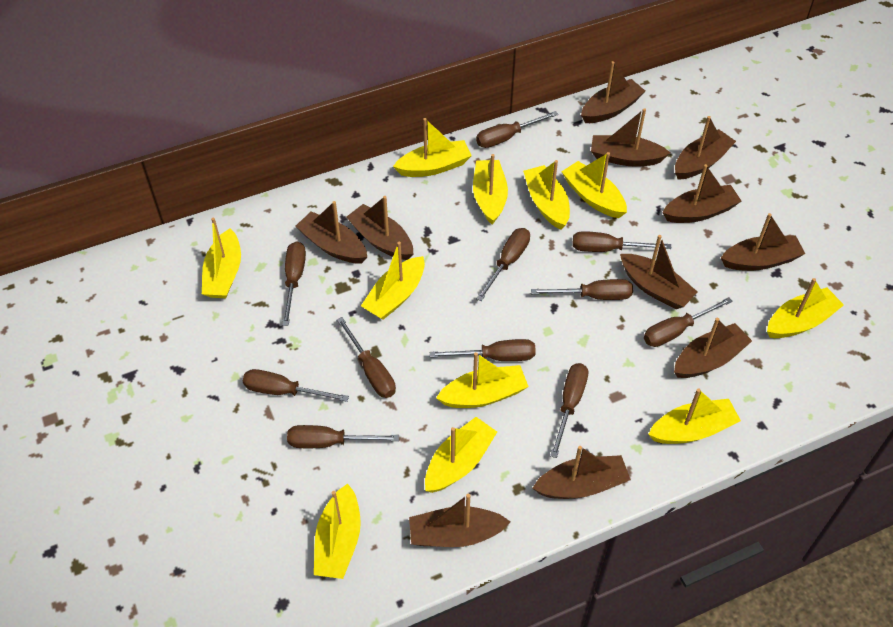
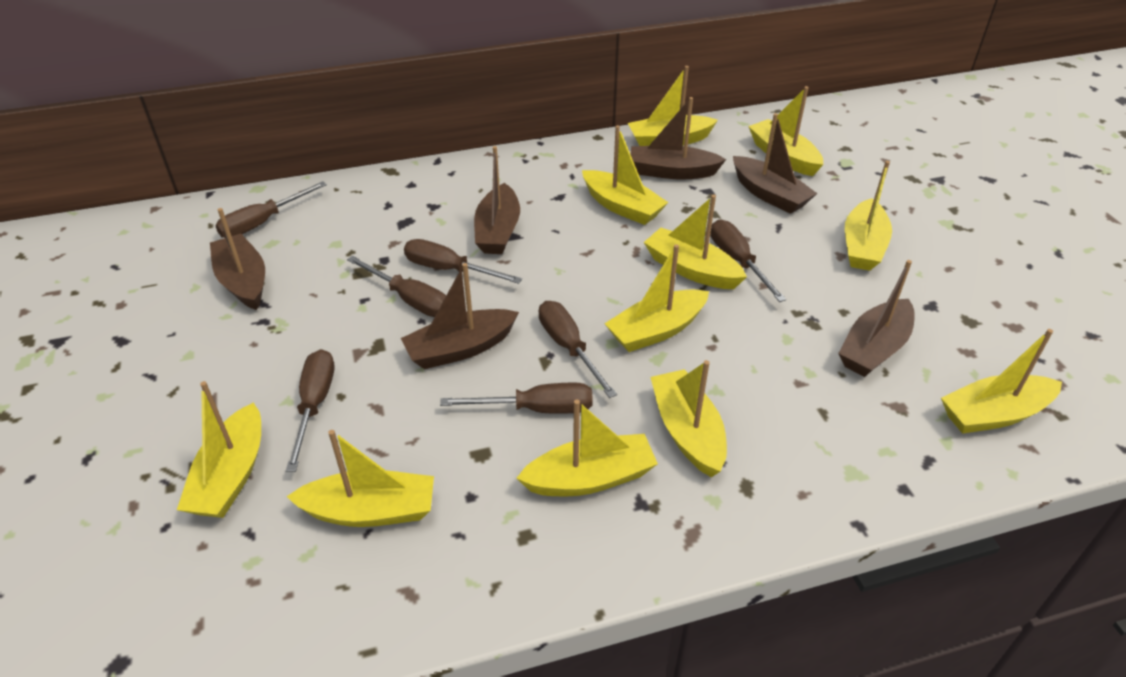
brown boat: 11 -> 6
brown screwdriver: 11 -> 7

